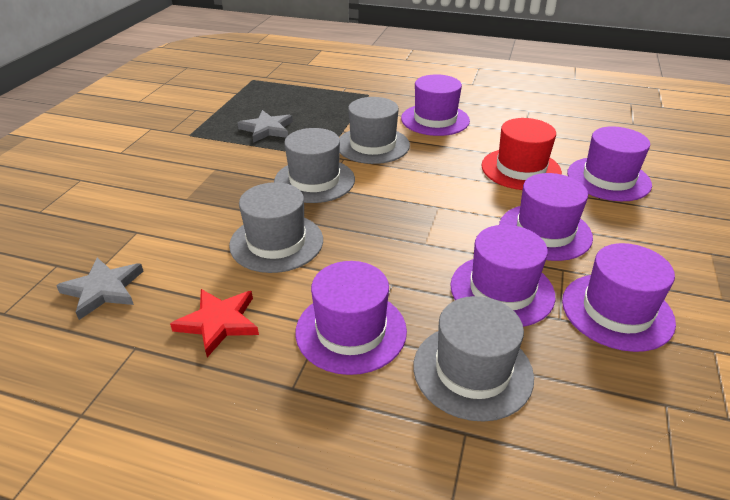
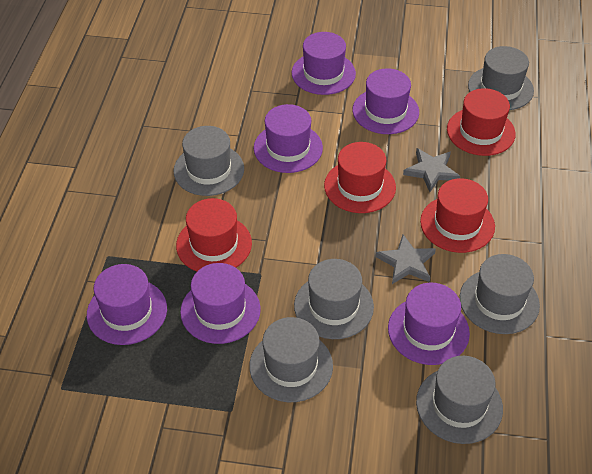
grey hat: 4 -> 6
red hat: 1 -> 4
red star: 1 -> 0

